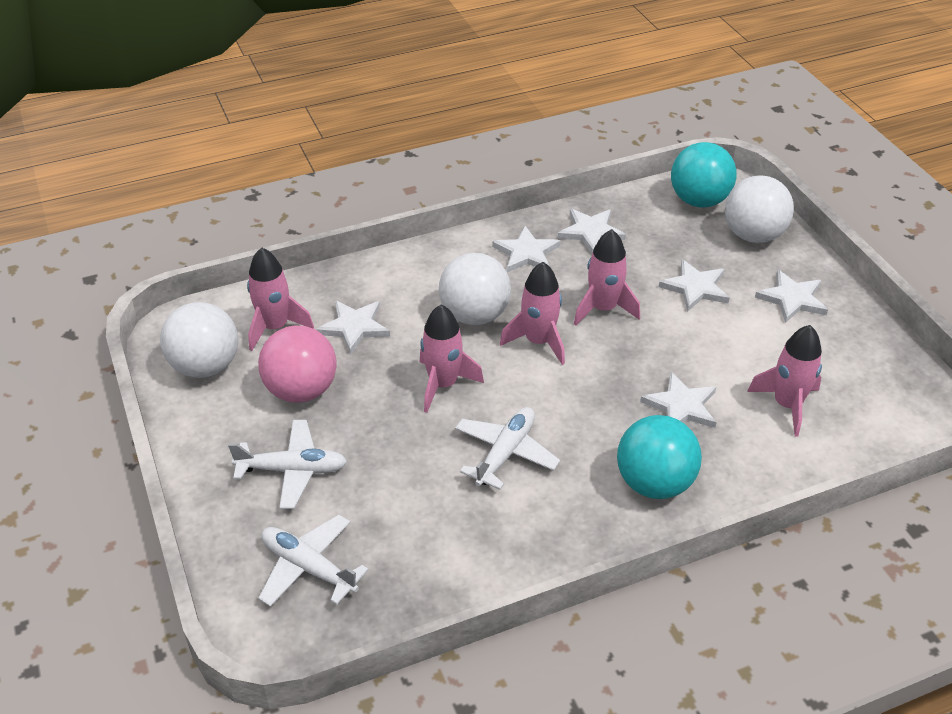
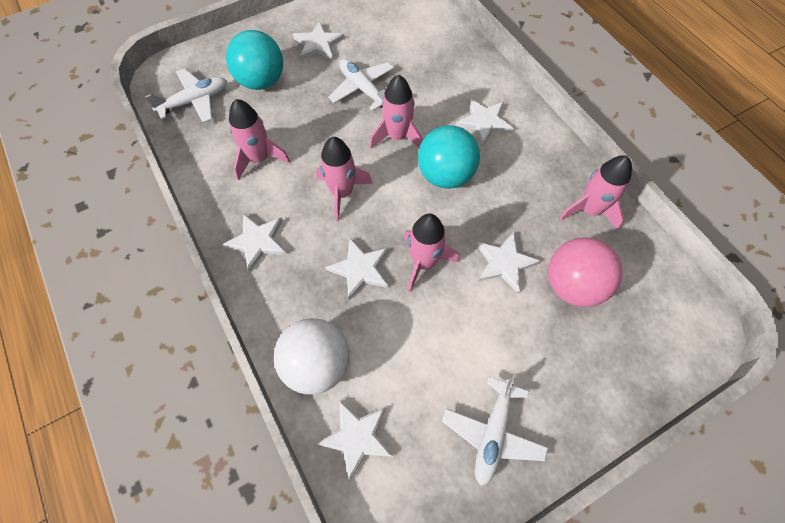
white ball: 3 -> 1

